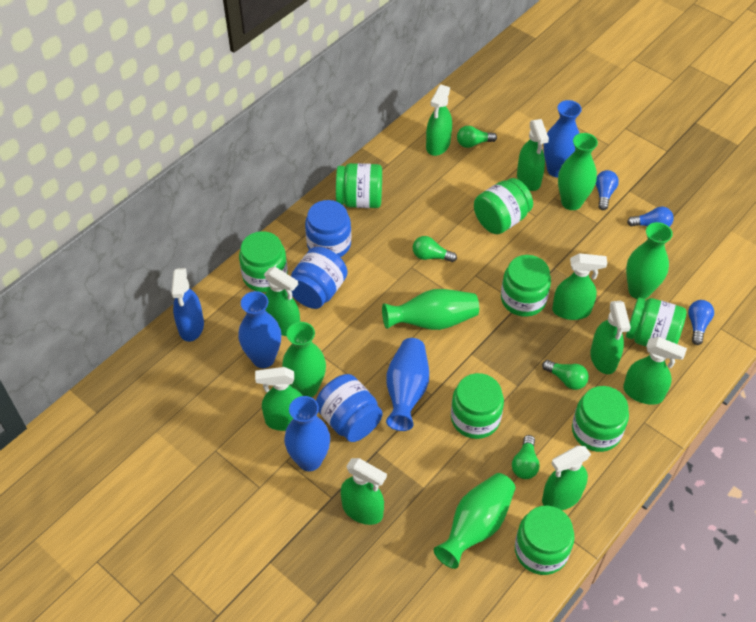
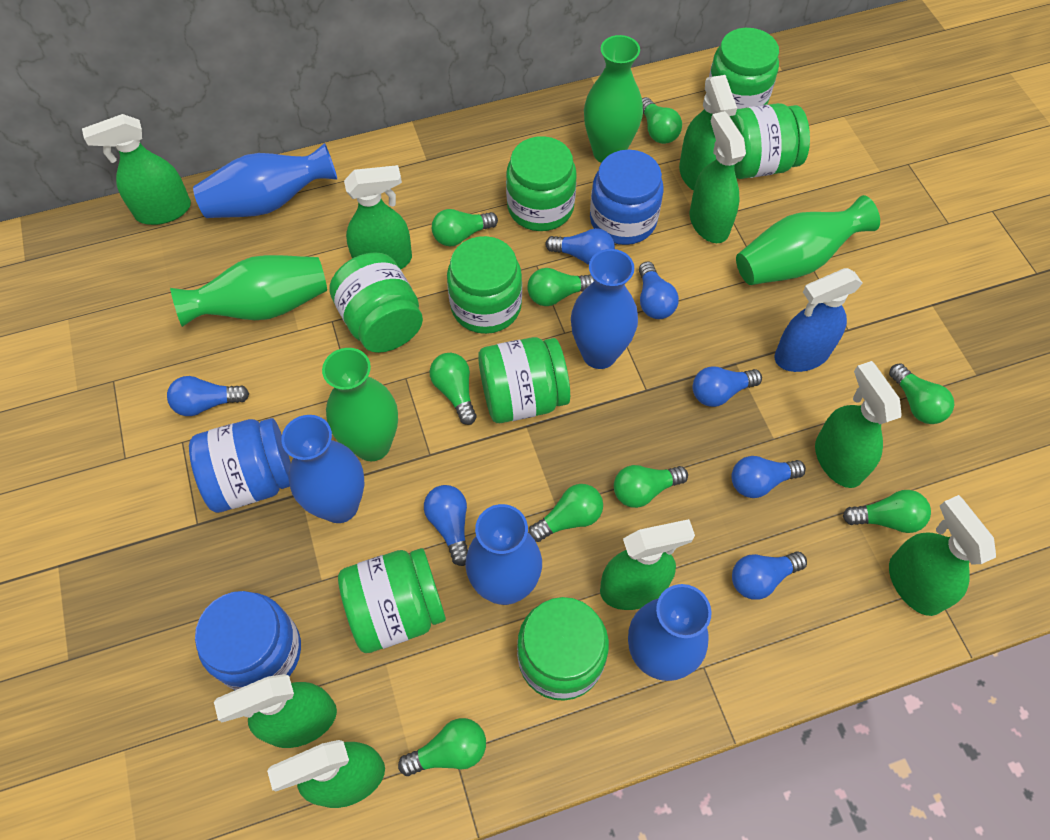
blue light bulb: 3 -> 7
blue vase: 4 -> 5
green light bulb: 4 -> 9
green vase: 5 -> 4

